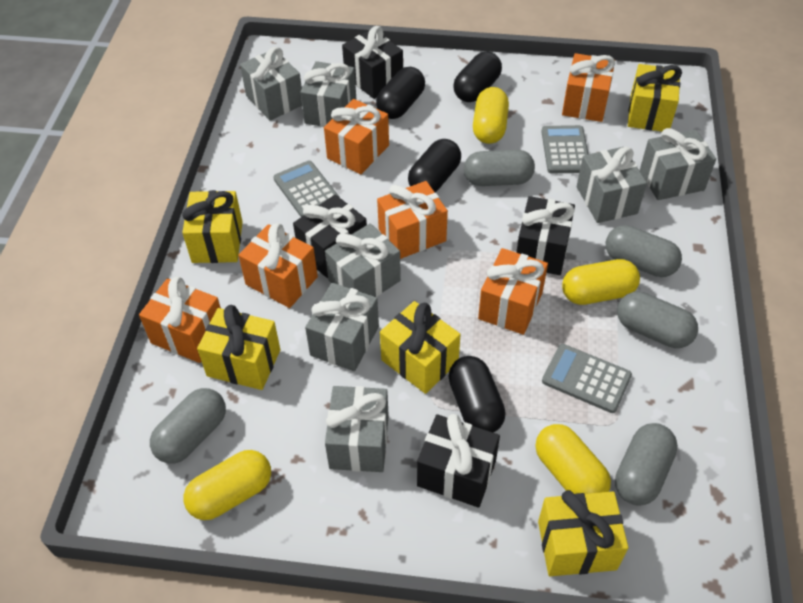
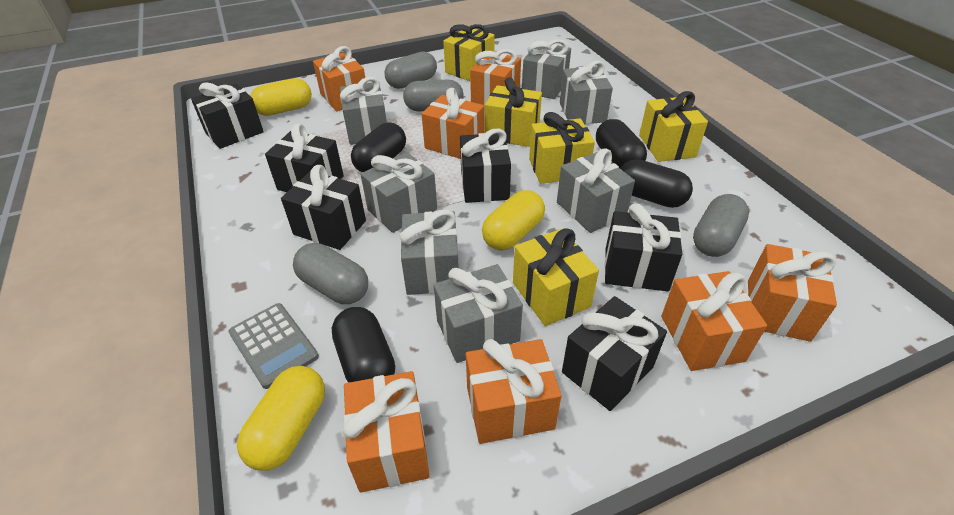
black gift: 4 -> 6
grey calculator: 3 -> 1
grey capsule: 5 -> 4
orange gift: 6 -> 7
yellow capsule: 4 -> 3

